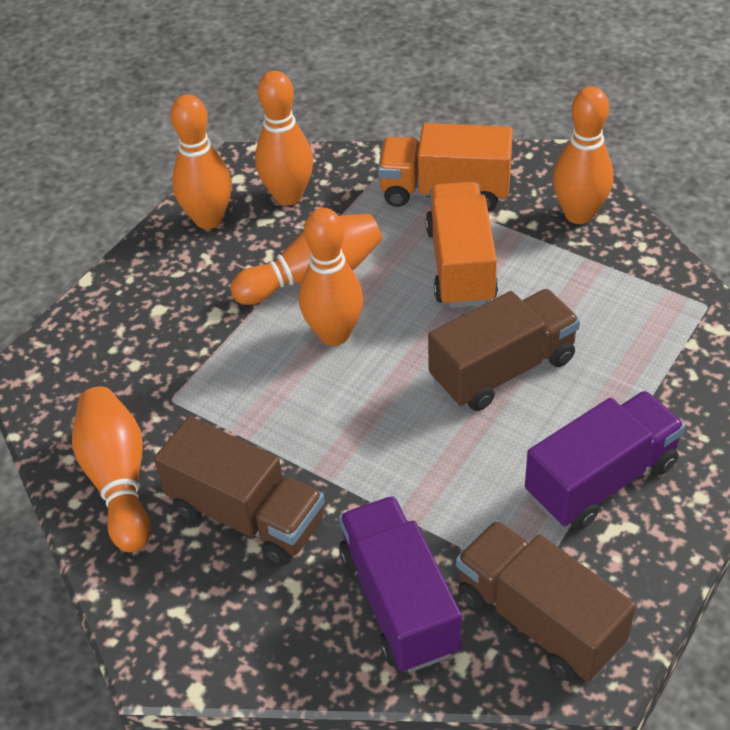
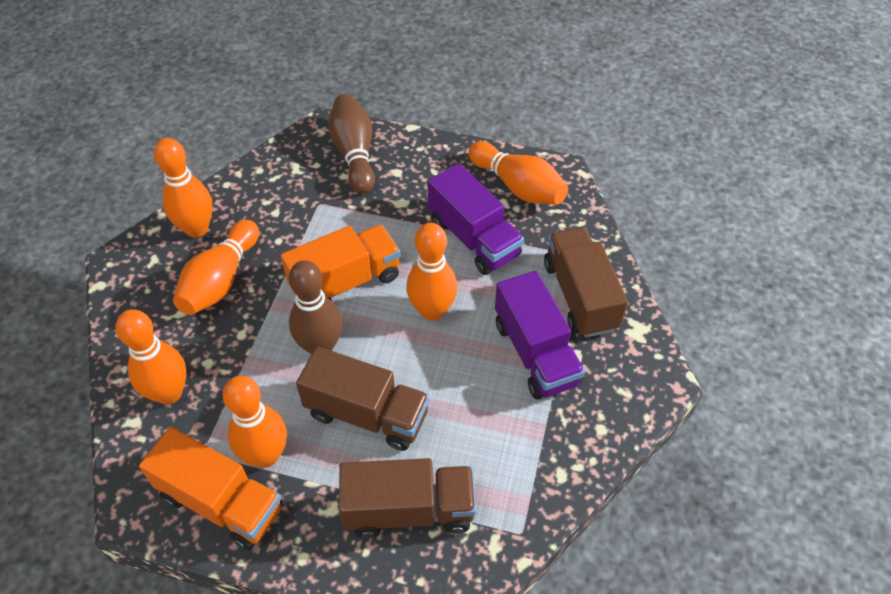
brown bowling pin: 0 -> 2

